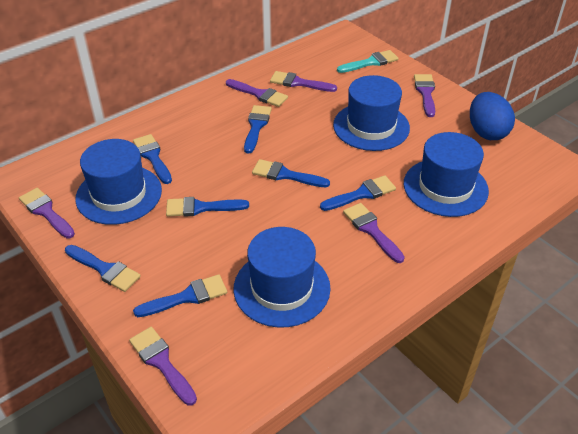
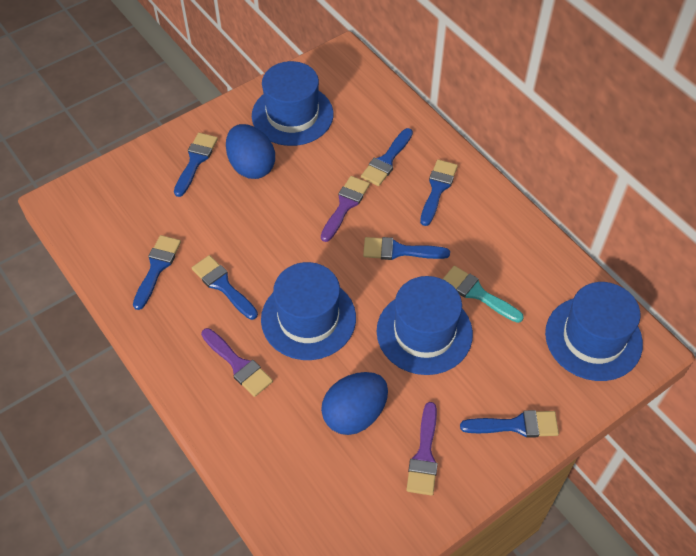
blue egg: 1 -> 2
purple brush: 6 -> 3

